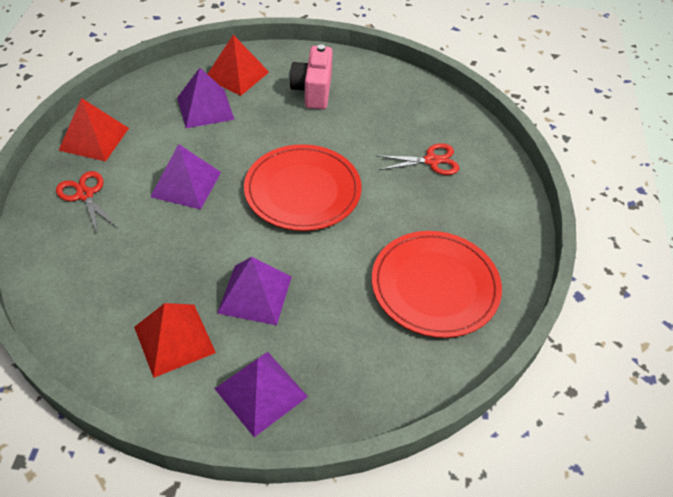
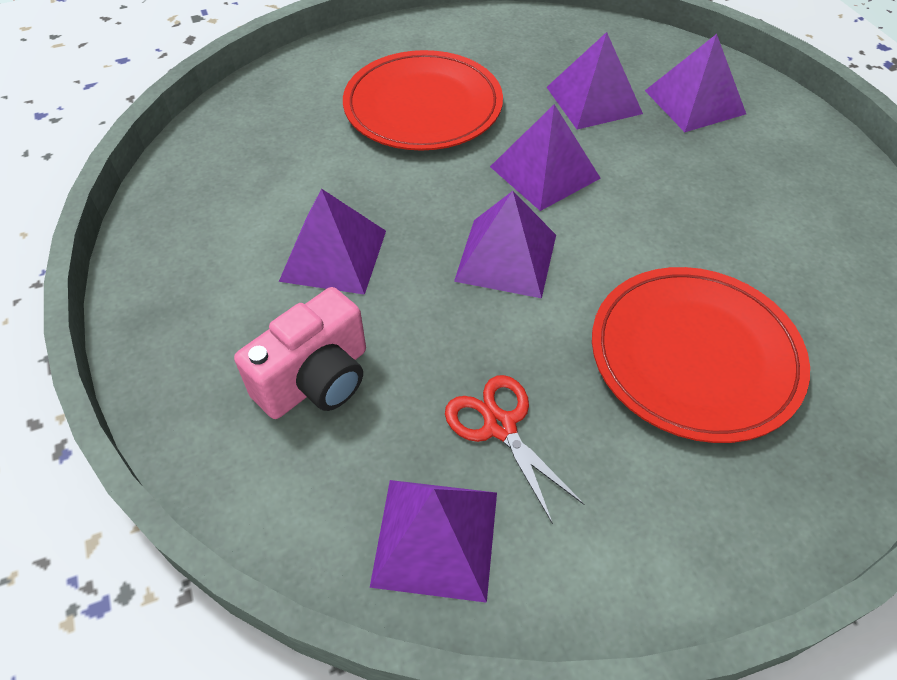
purple pyramid: 4 -> 6
red pyramid: 3 -> 0
red scissors: 2 -> 1

